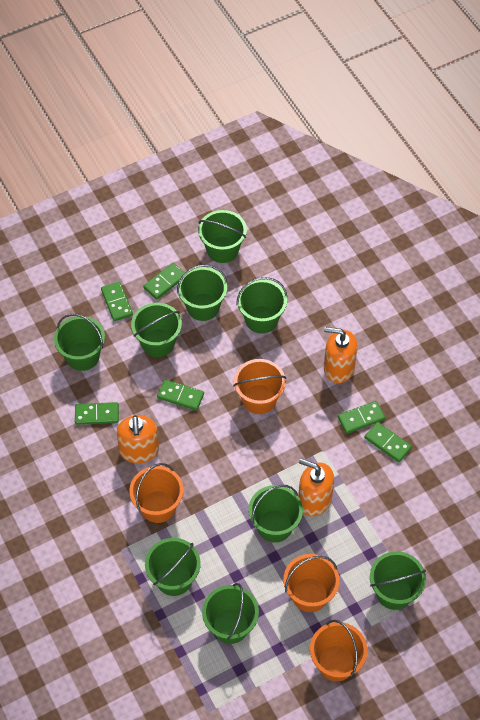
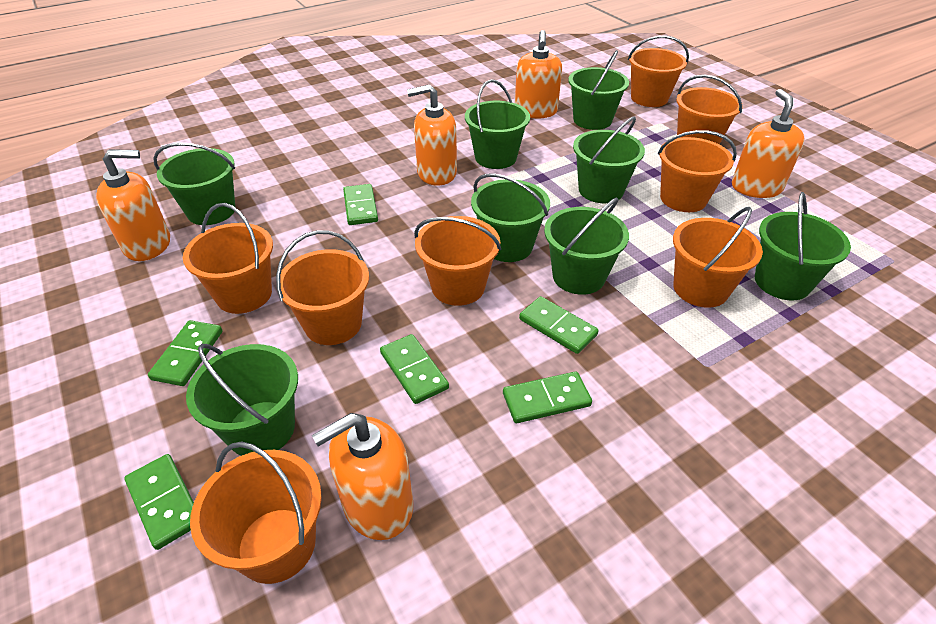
green bucket: 9 -> 8
orange bucket: 4 -> 8
orange soap dispenser: 3 -> 5

